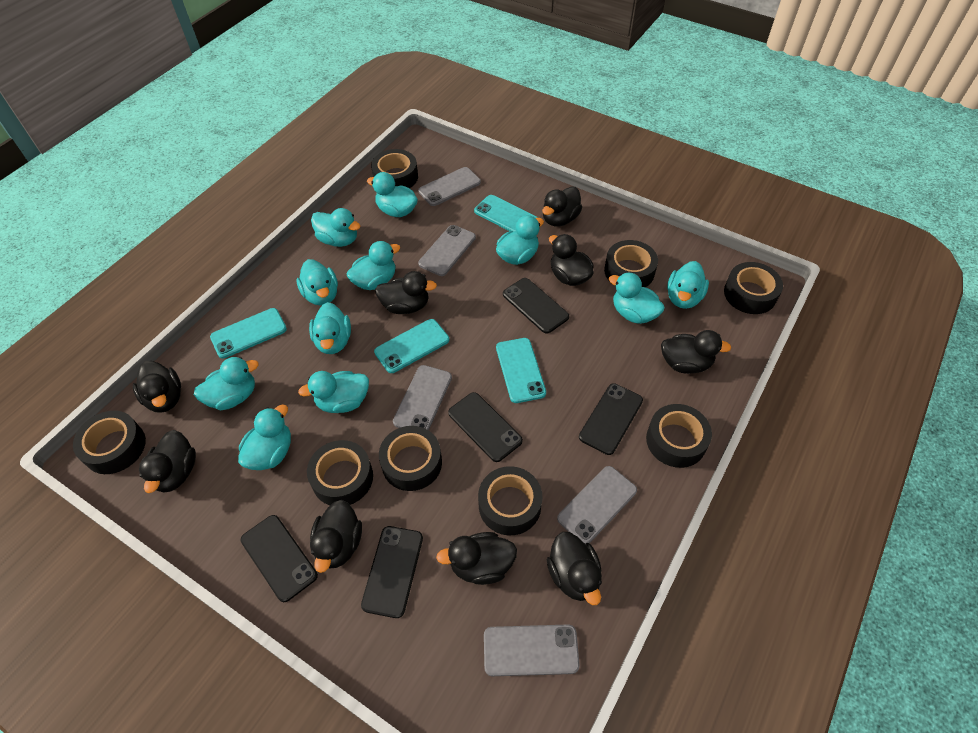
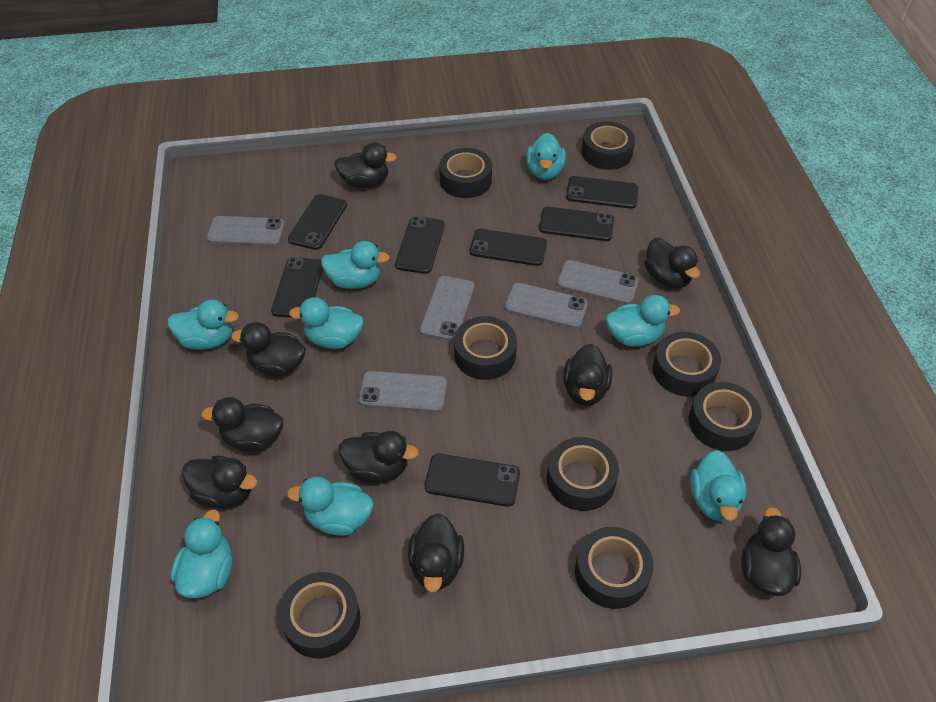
black phone: 5 -> 7
turquoise duck: 11 -> 8
turquoise phone: 4 -> 0

